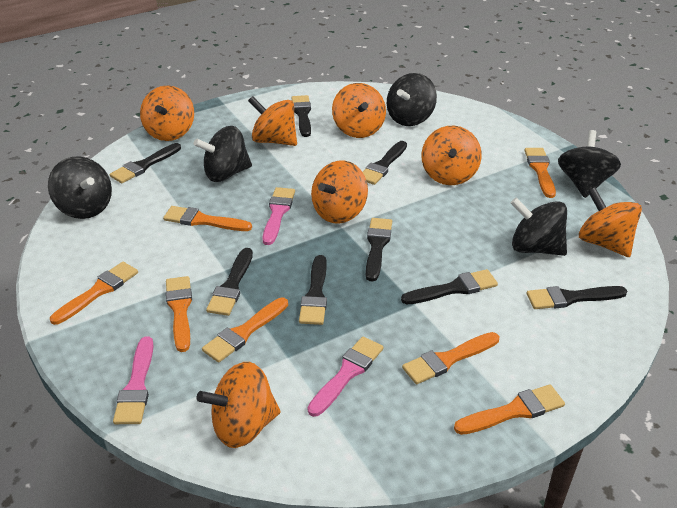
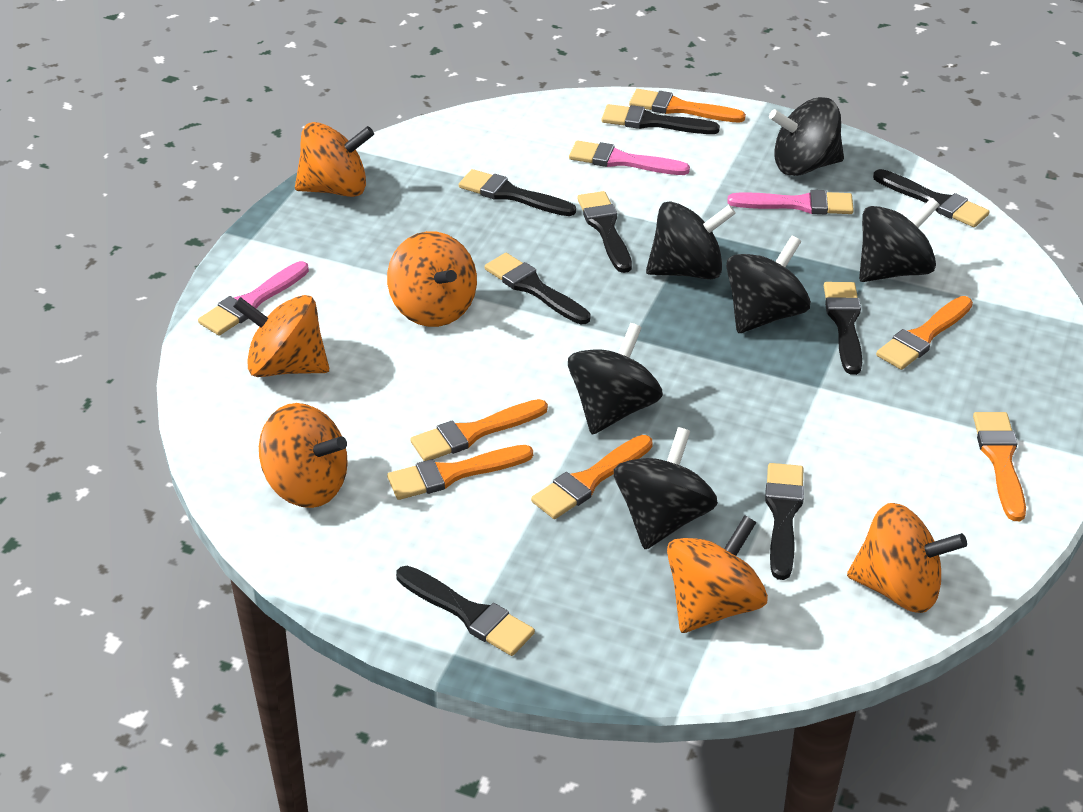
black spinning top: 5 -> 6
orange brush: 7 -> 6
orange spinning top: 7 -> 6

